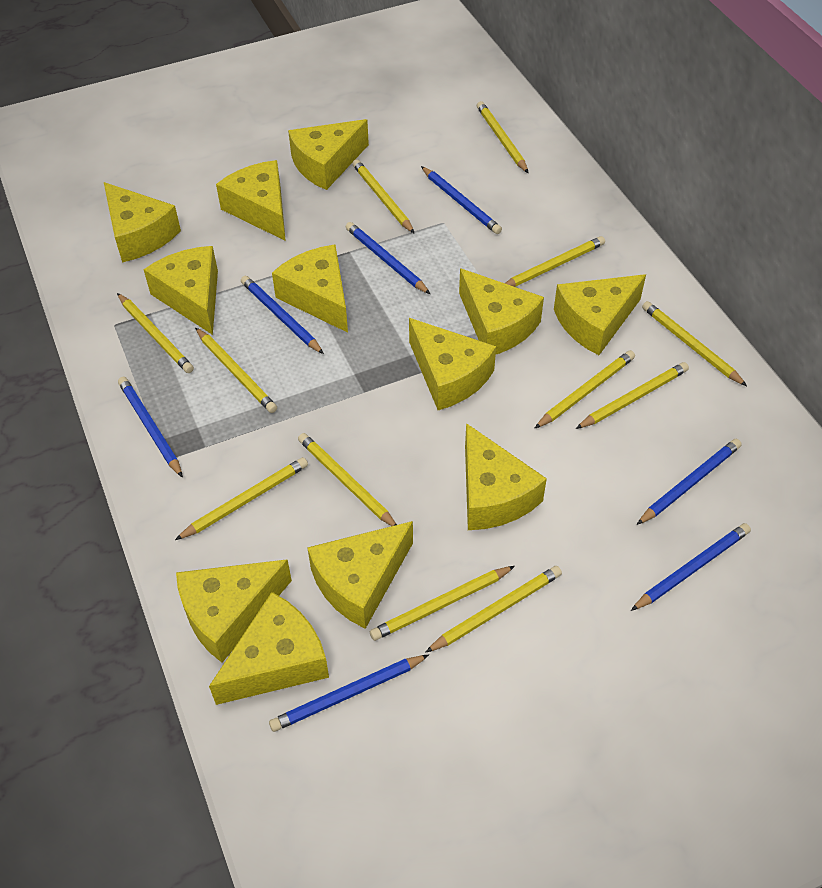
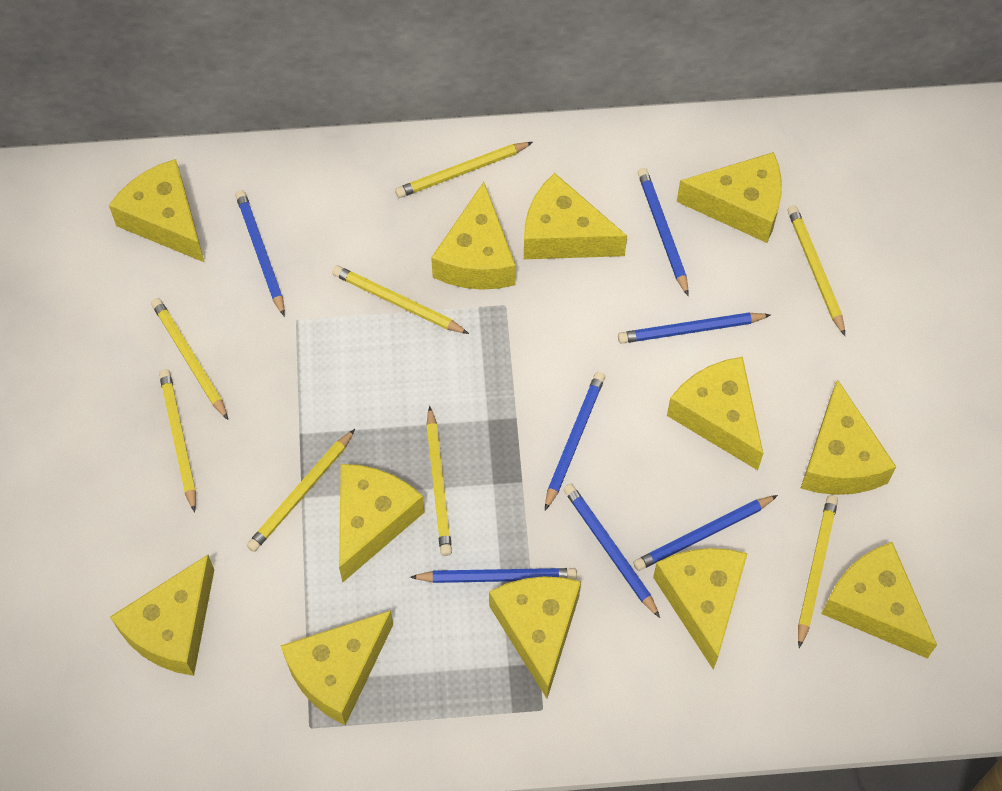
yellow pencil: 12 -> 8

